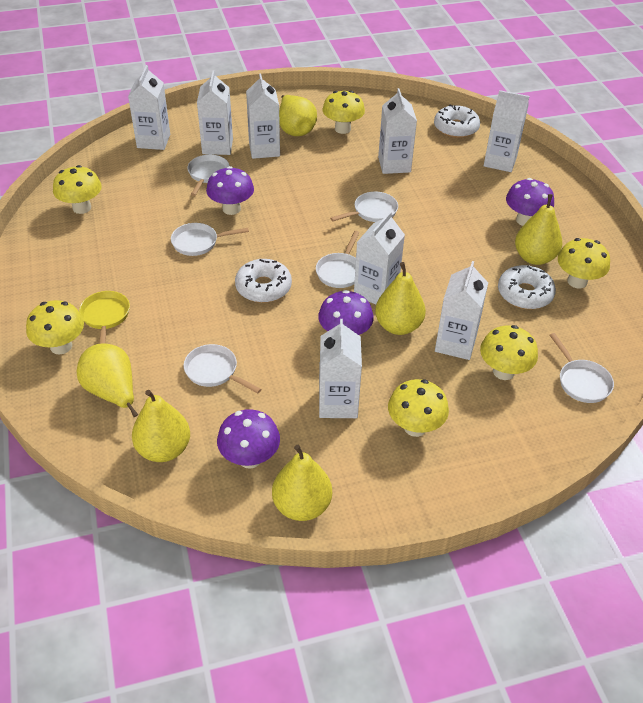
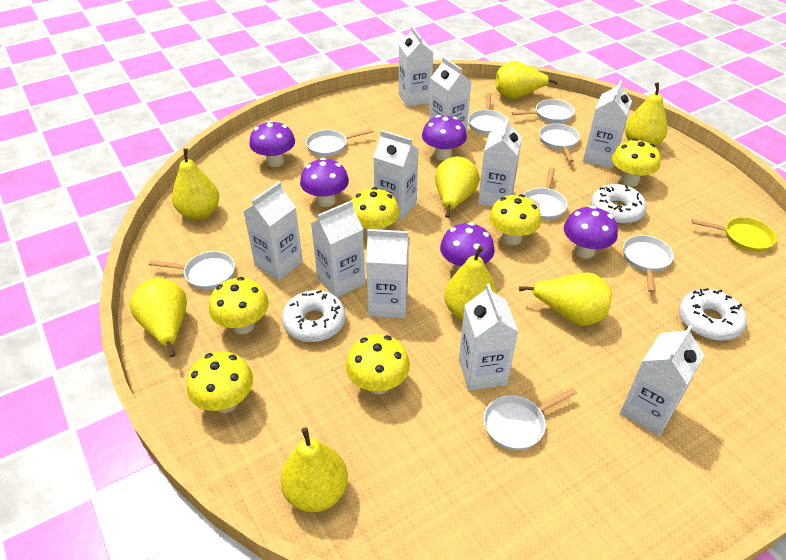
purple mushroom: 4 -> 5
white carton: 8 -> 10
white pan: 6 -> 8
yellow pear: 6 -> 8

